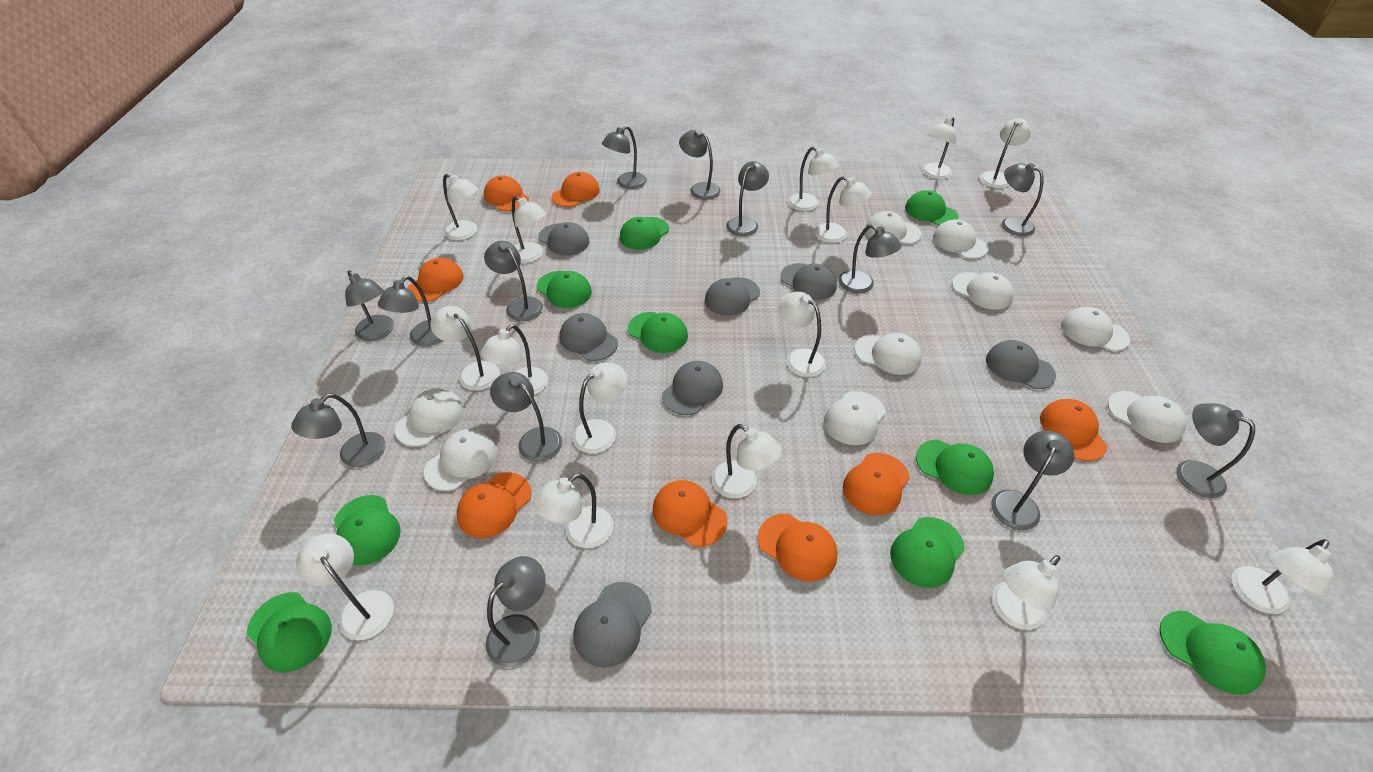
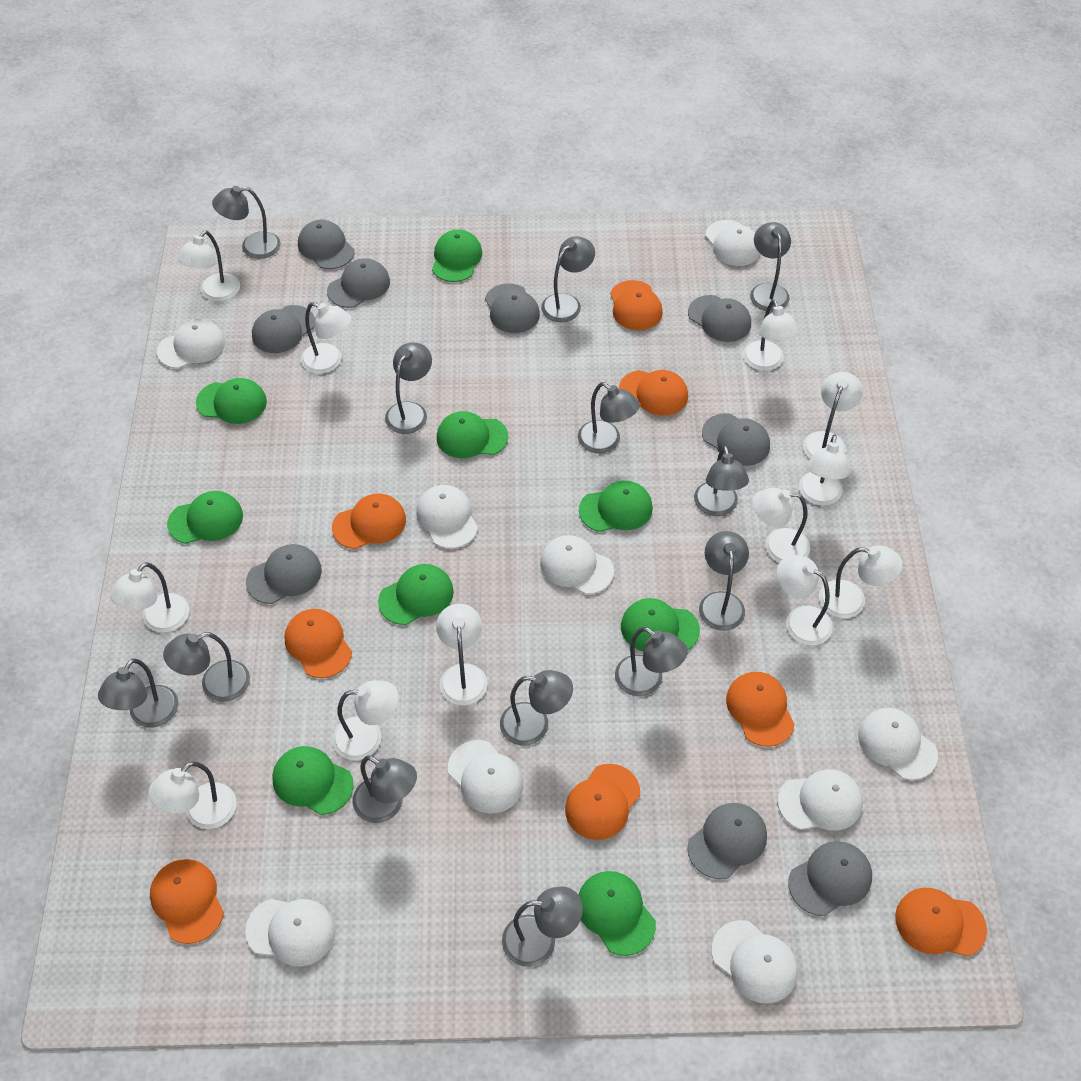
grey cap: 7 -> 9
white lamp: 15 -> 12

